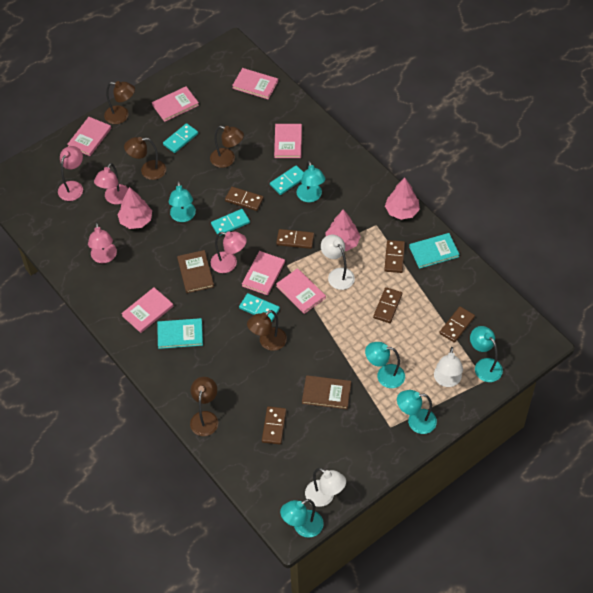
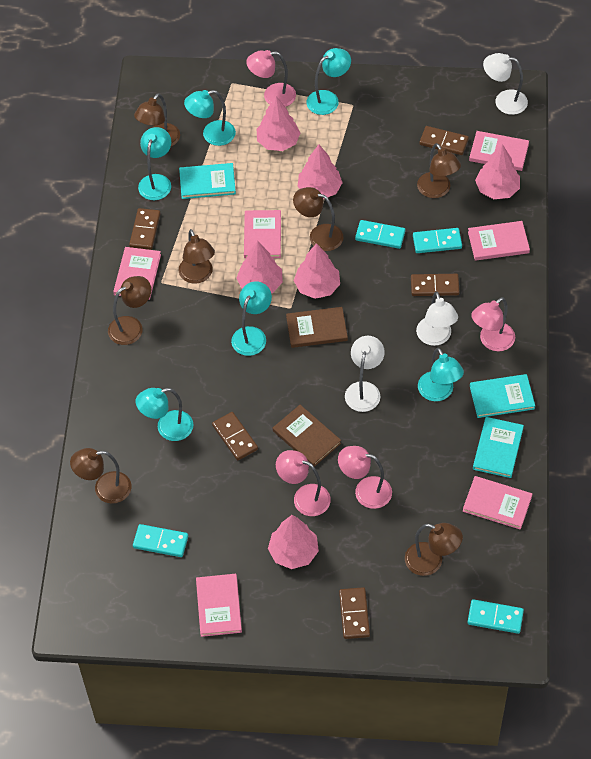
brown domino: 6 -> 5
brown lamp: 5 -> 7
pink book: 7 -> 6
pink tree: 3 -> 6
turquoise book: 2 -> 3

